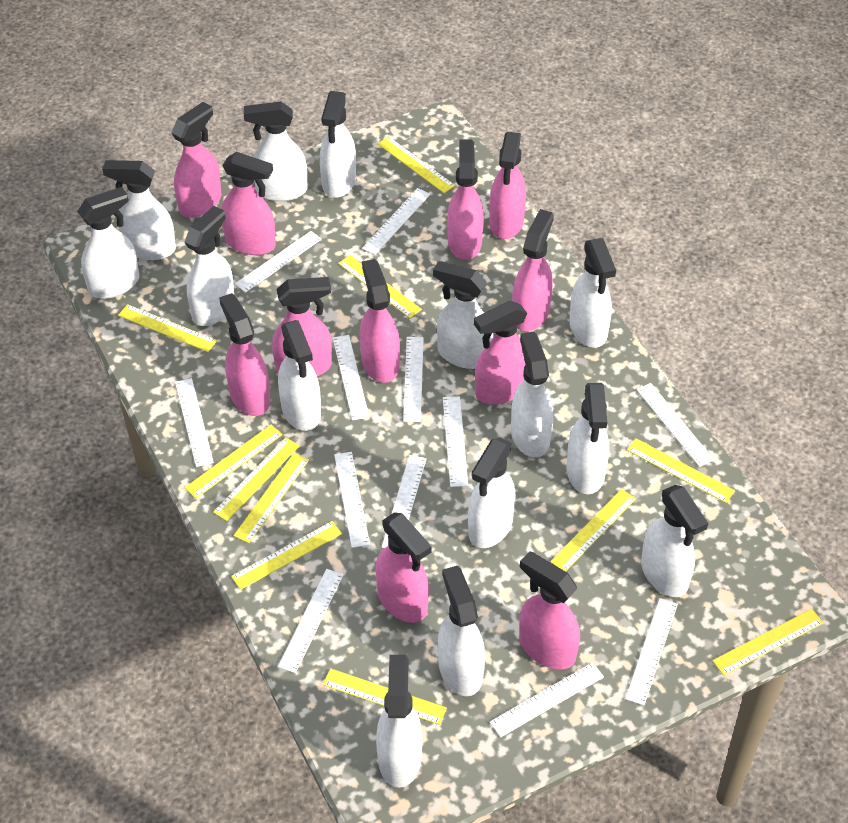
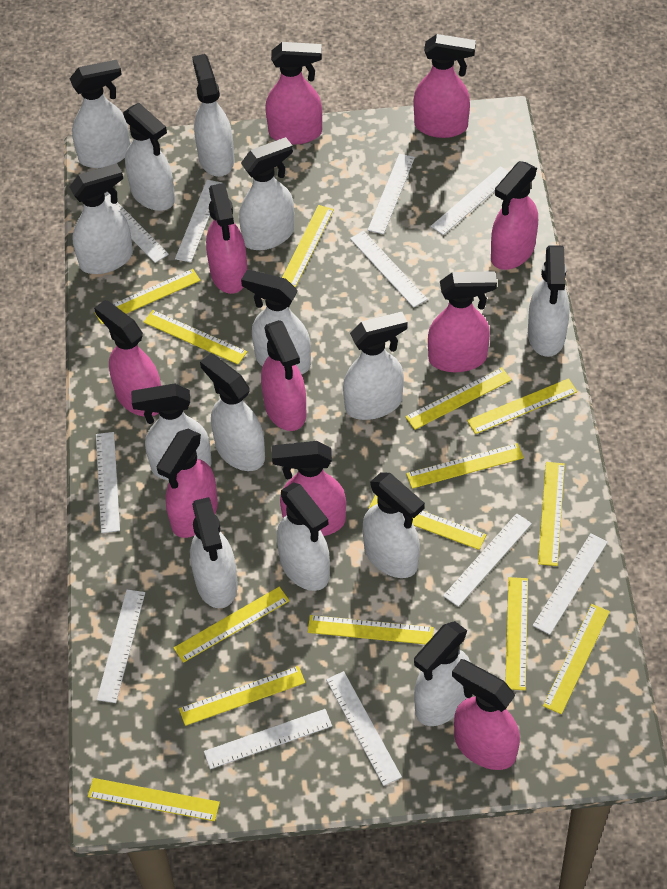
pink spray bottle: 11 -> 10
white ruler: 12 -> 11
yellow ruler: 11 -> 14

